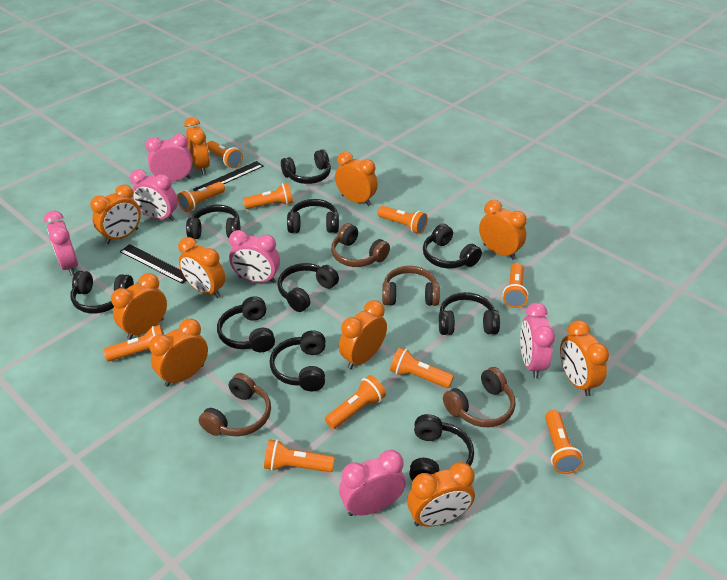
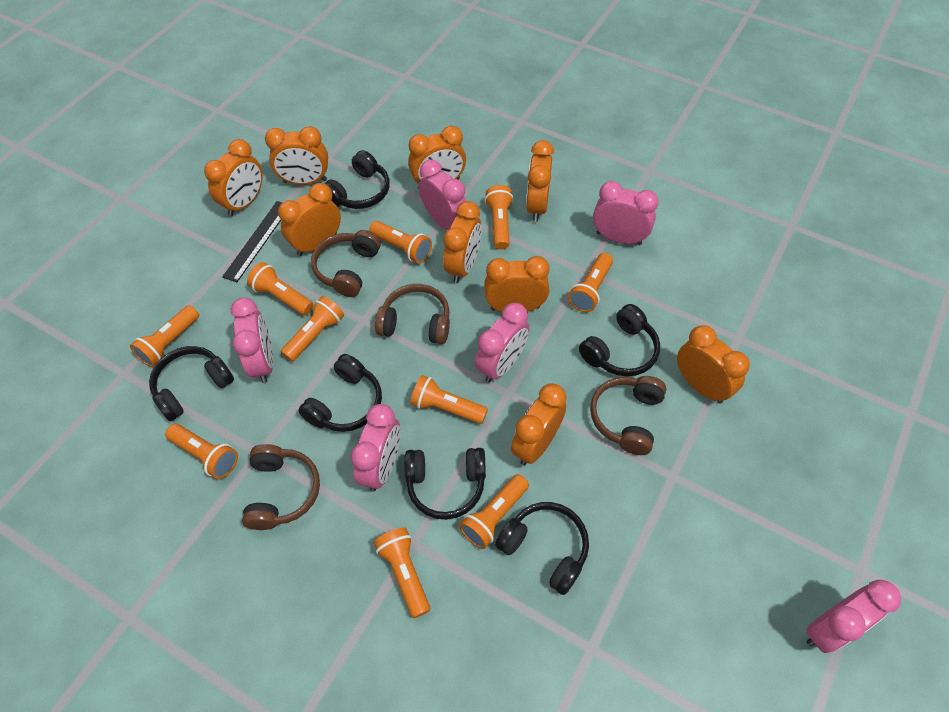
black headphones: 10 -> 6
black ruler: 2 -> 1
orange clock: 10 -> 9

